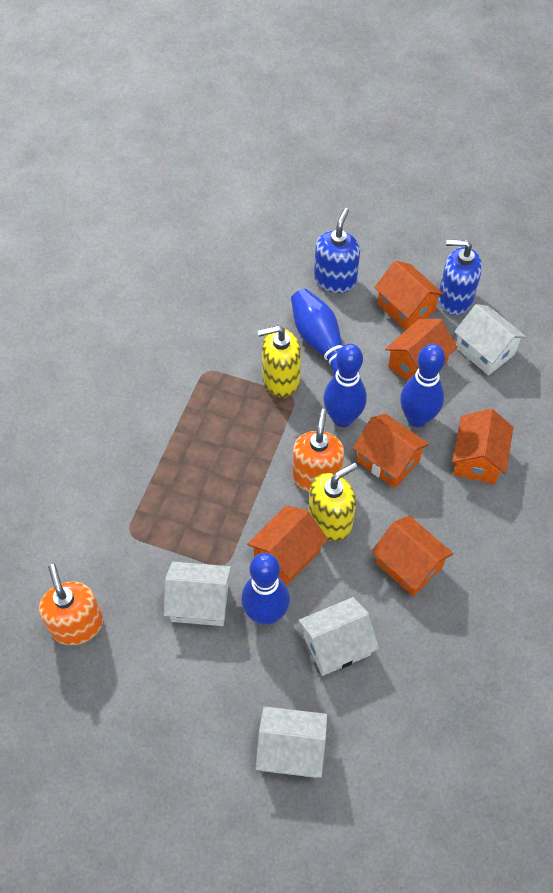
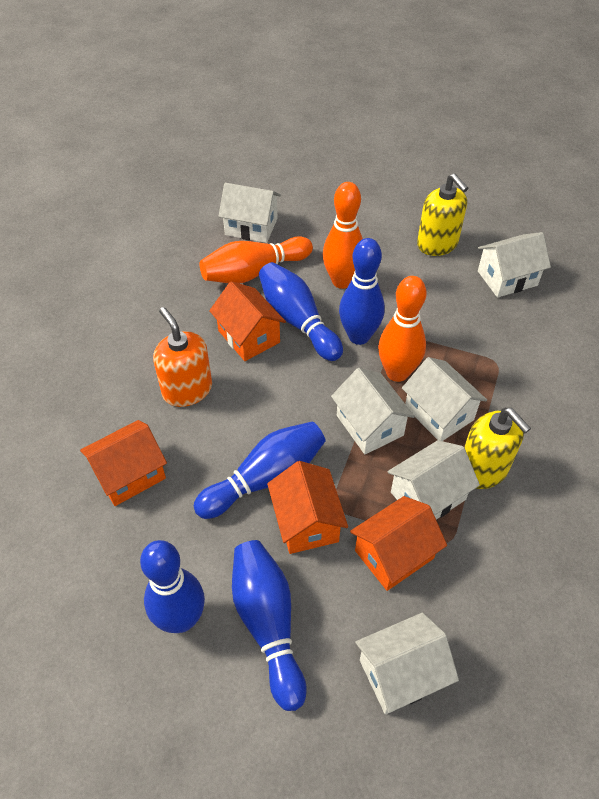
blue bowling pin: 4 -> 5
blue soap dispenser: 2 -> 0
orange bowling pin: 0 -> 3
orange house: 6 -> 4
orange soap dispenser: 2 -> 1
white house: 4 -> 6

